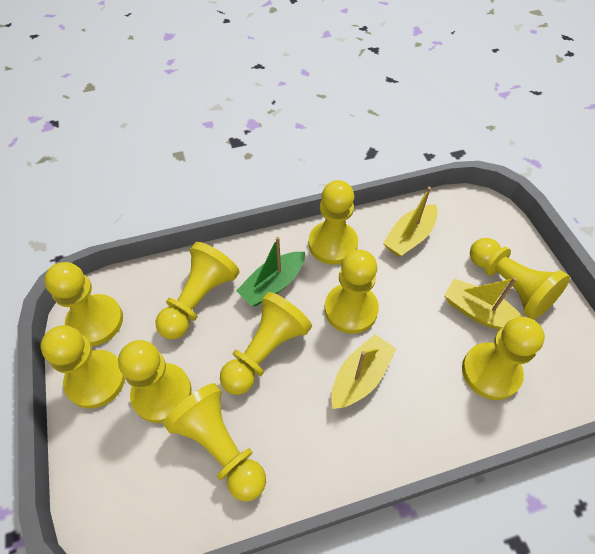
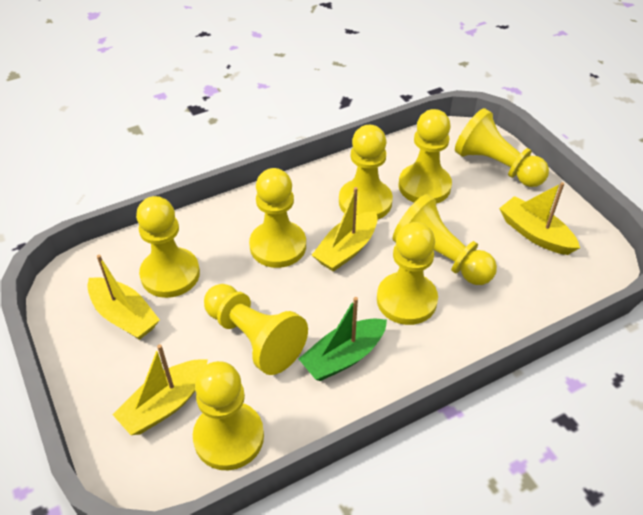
yellow boat: 3 -> 4
yellow pawn: 10 -> 9

